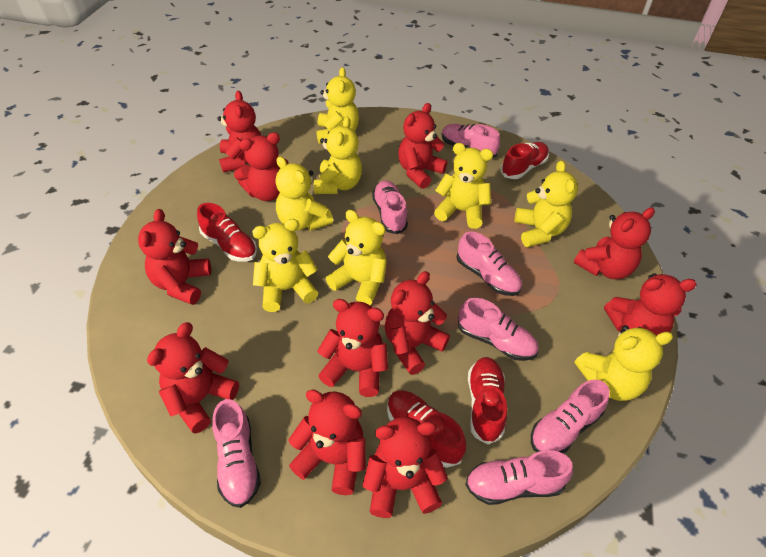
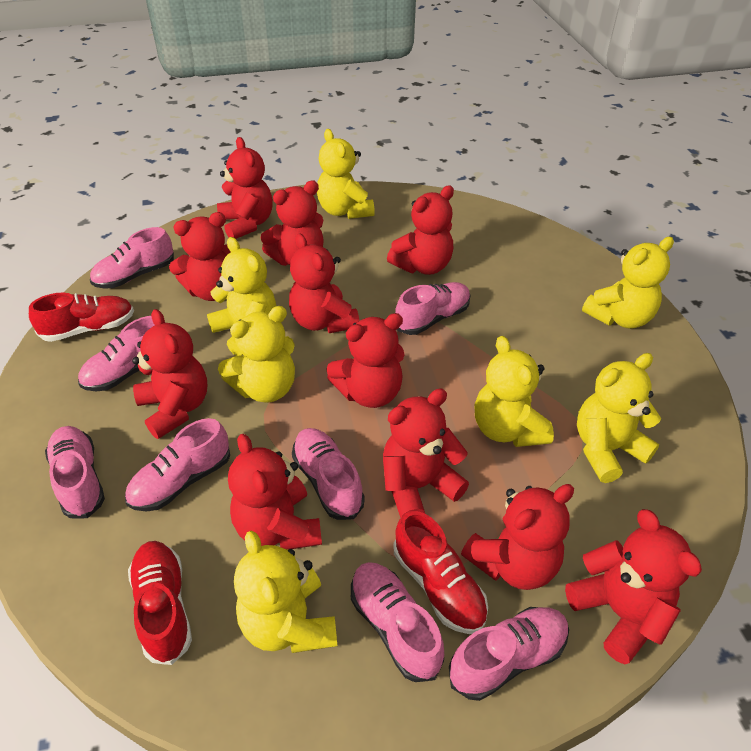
pink shoe: 7 -> 8
red shoe: 4 -> 3
yellow teddy bear: 8 -> 7

